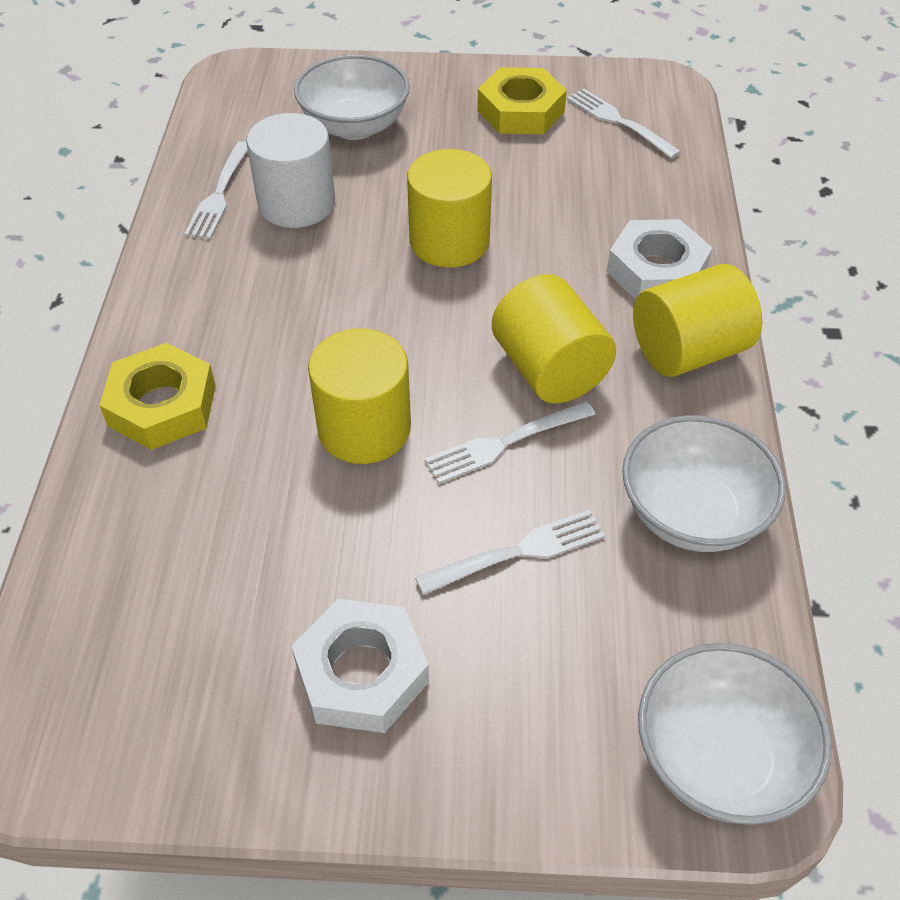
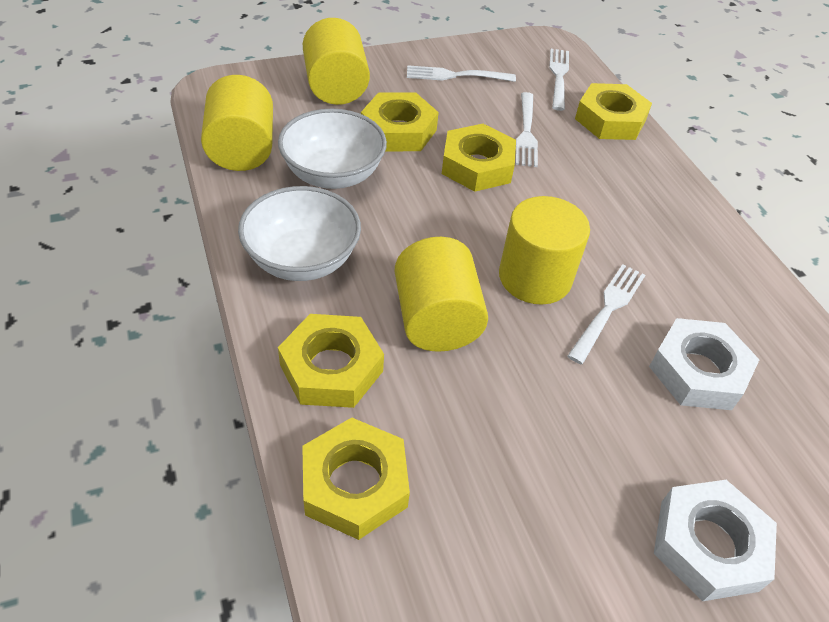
white bowl: 3 -> 2
white cylinder: 1 -> 0
yellow nut: 2 -> 5

